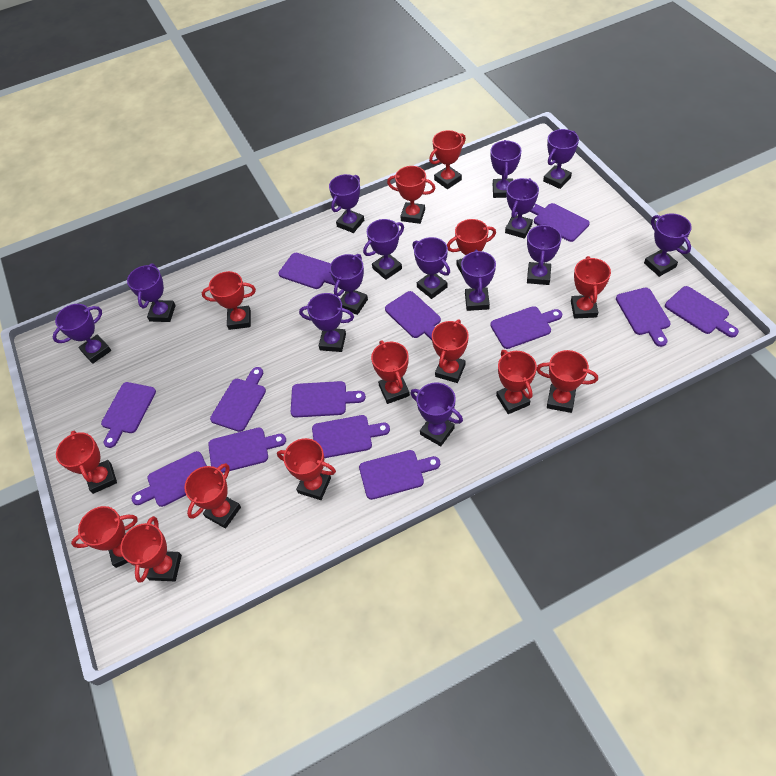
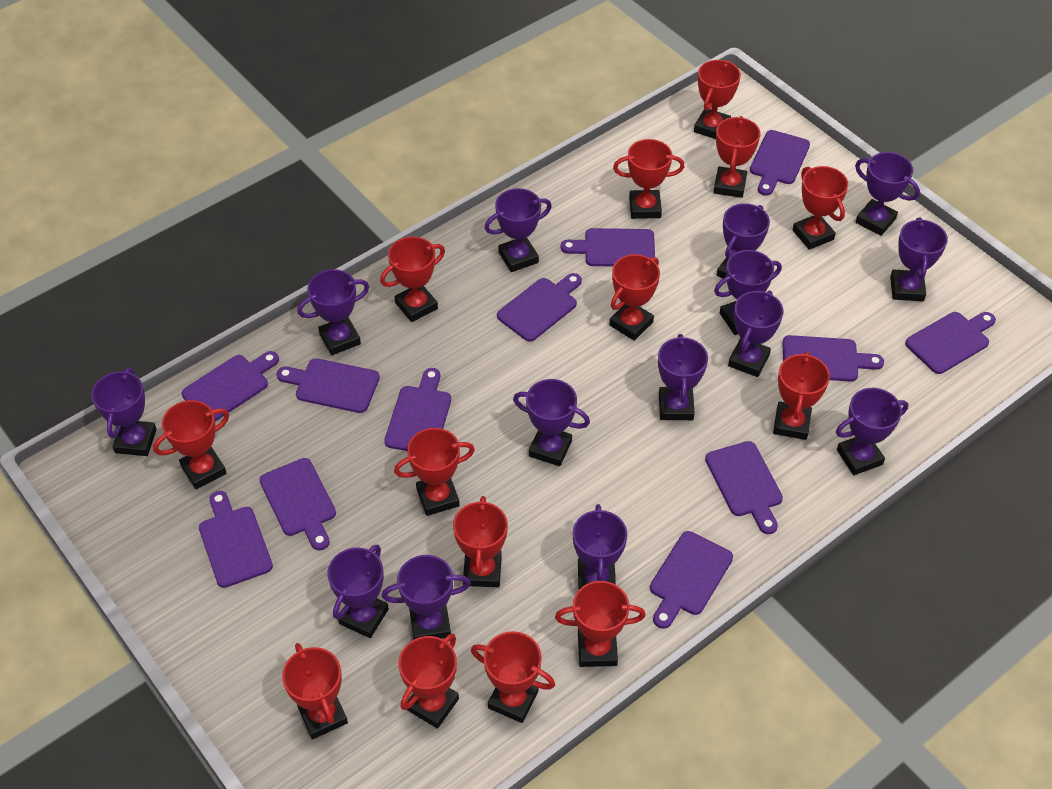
purple cutting board: 13 -> 12

